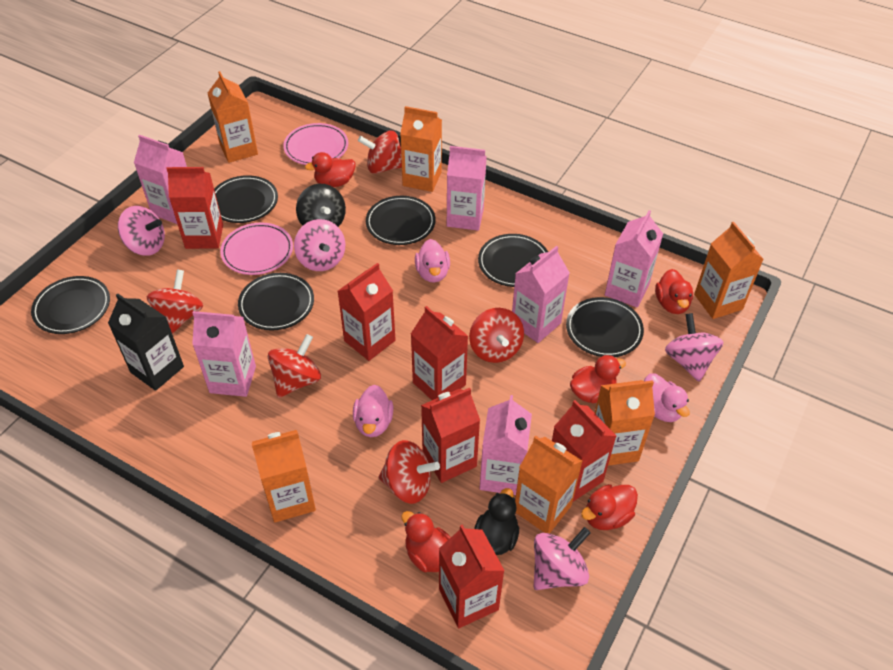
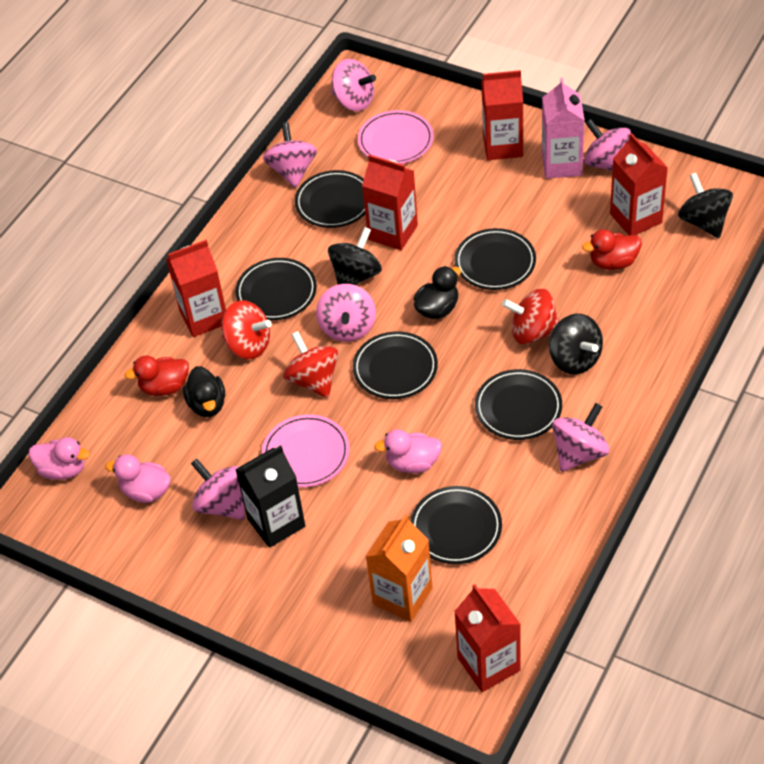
black duck: 1 -> 2
black spinning top: 1 -> 3
orange carton: 6 -> 1
pink carton: 6 -> 1
pink spinning top: 4 -> 6
red carton: 6 -> 5
red duck: 5 -> 2
red spinning top: 5 -> 3

